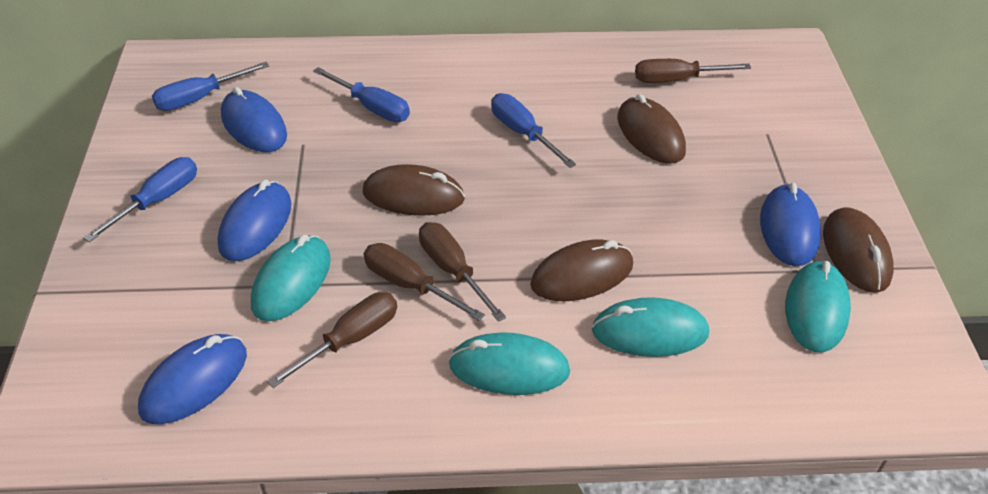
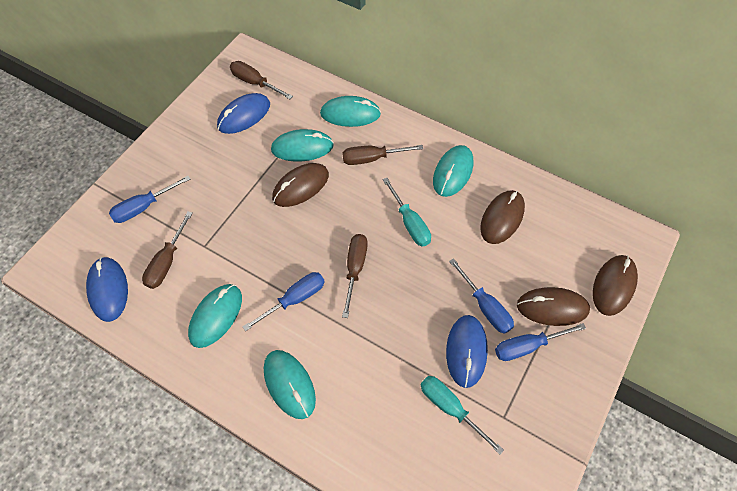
blue mouse: 4 -> 3
turquoise mouse: 4 -> 5
turquoise screwdriver: 0 -> 2

